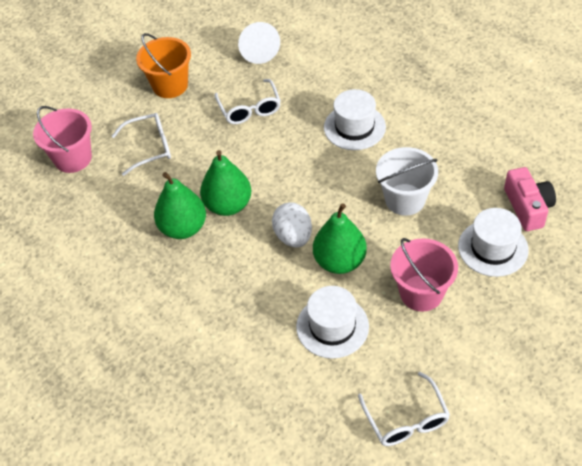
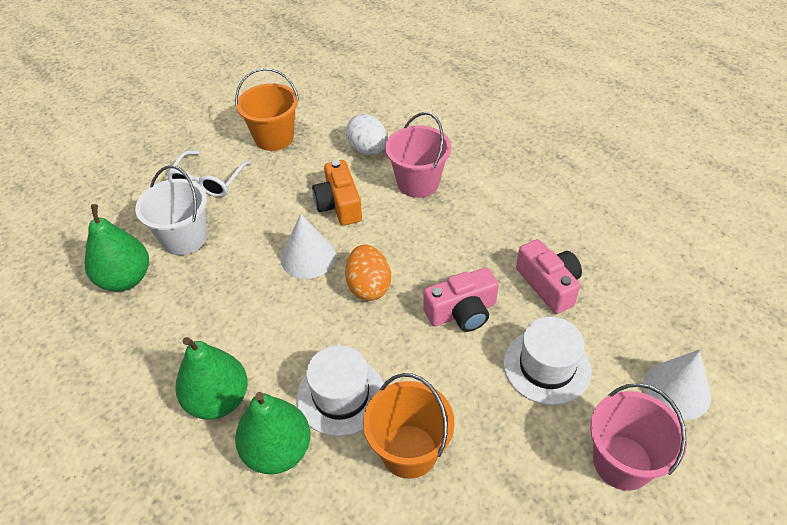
orange bucket: 1 -> 2
orange camera: 0 -> 1
orange egg: 0 -> 1
pink camera: 1 -> 2
white cone: 1 -> 2
white glasses: 3 -> 1
white hat: 3 -> 2

